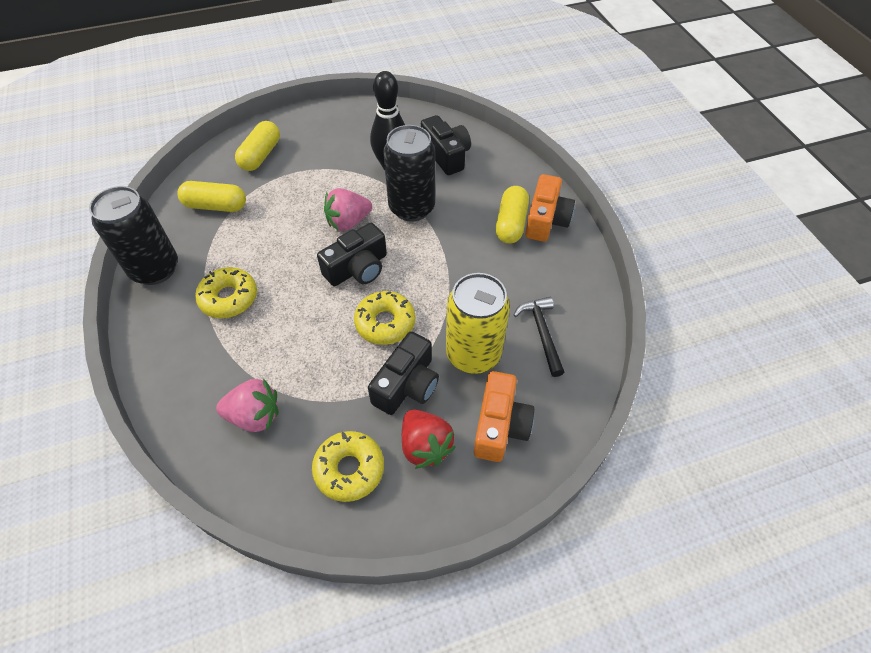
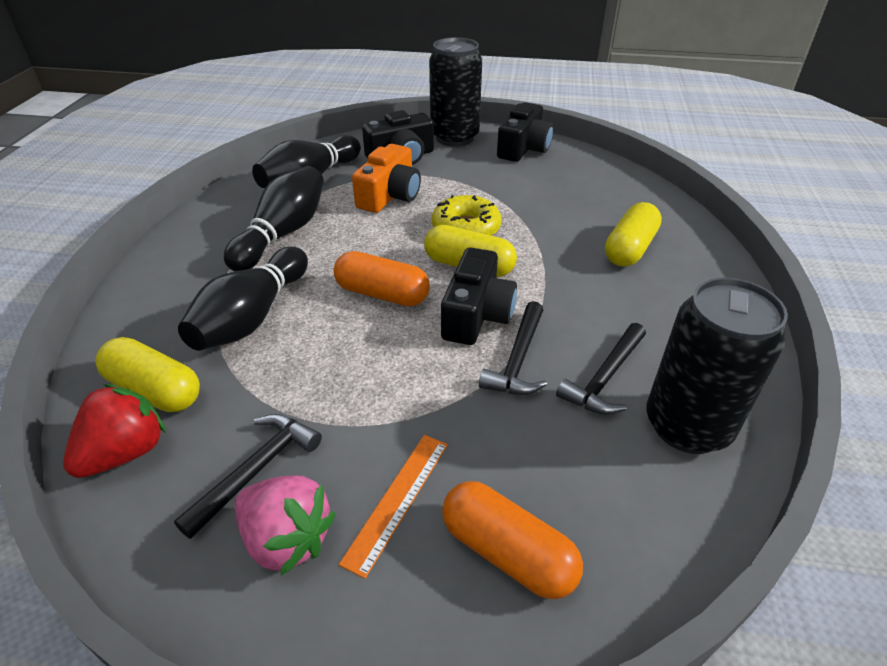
black bowling pin: 1 -> 3
black hammer: 1 -> 3
orange camera: 2 -> 1
orange capsule: 0 -> 2
orange ruler: 0 -> 1
pink strawberry: 2 -> 1
yellow can: 1 -> 0
yellow donut: 3 -> 1

